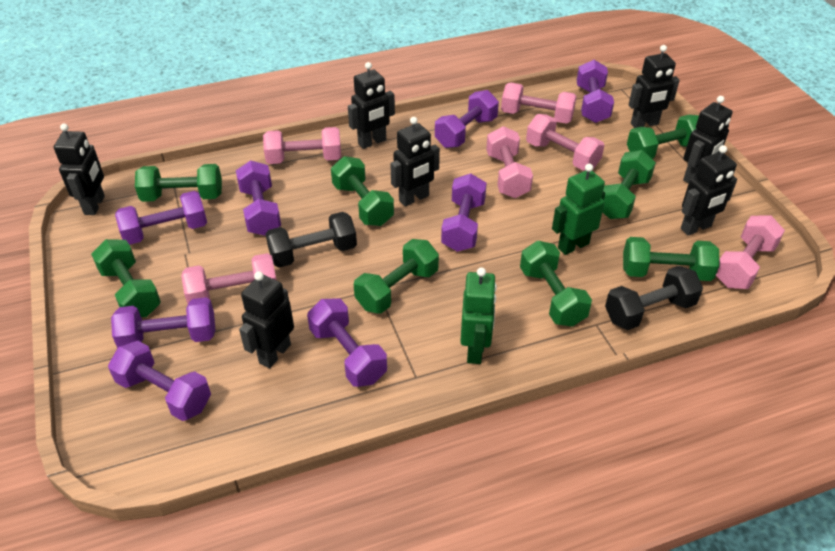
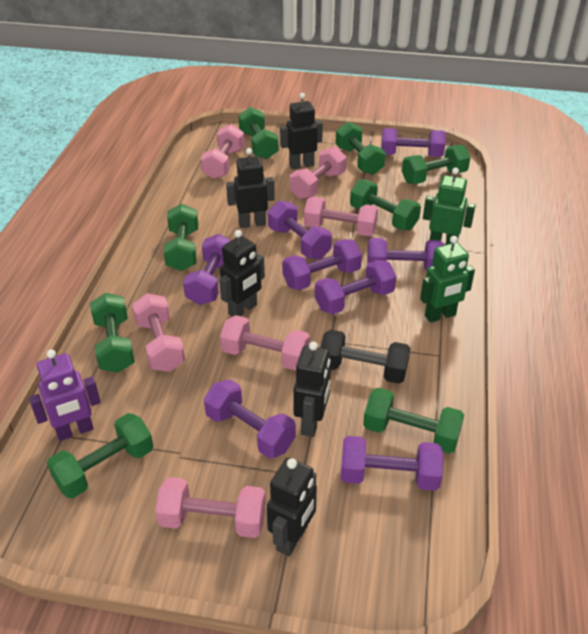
black dumbbell: 2 -> 1
black robot: 7 -> 5
purple robot: 0 -> 1

